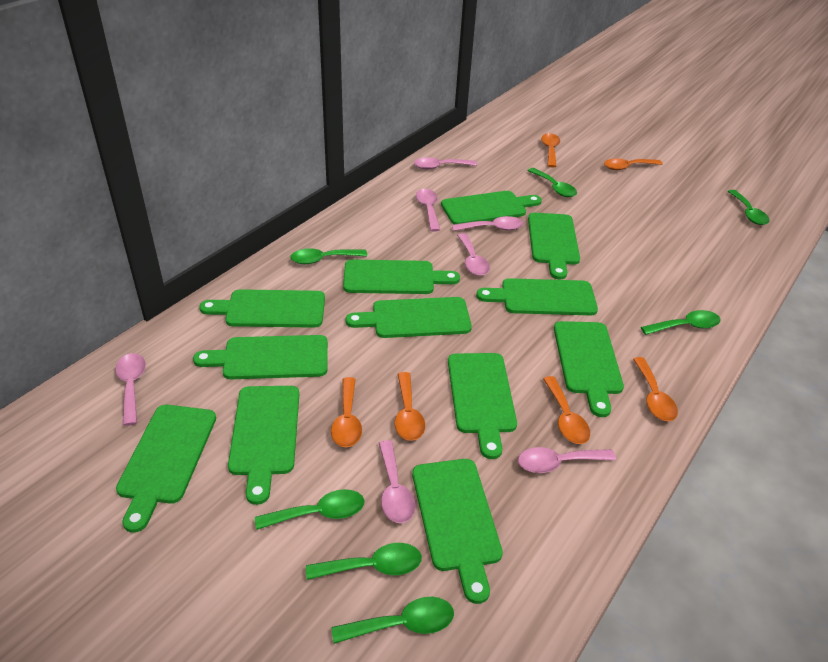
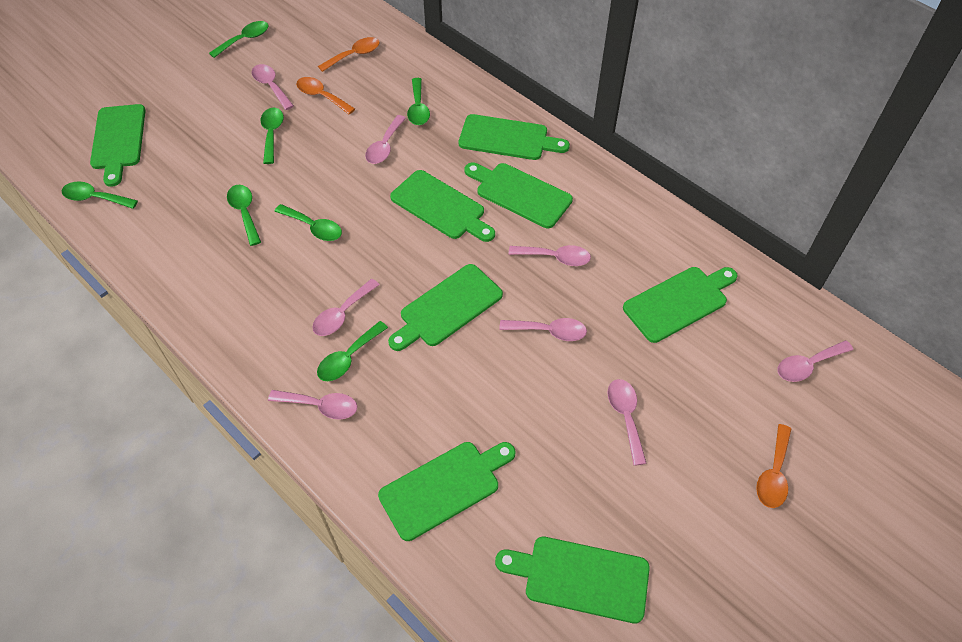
green cutting board: 12 -> 8
orange spoon: 6 -> 3
pink spoon: 7 -> 8

